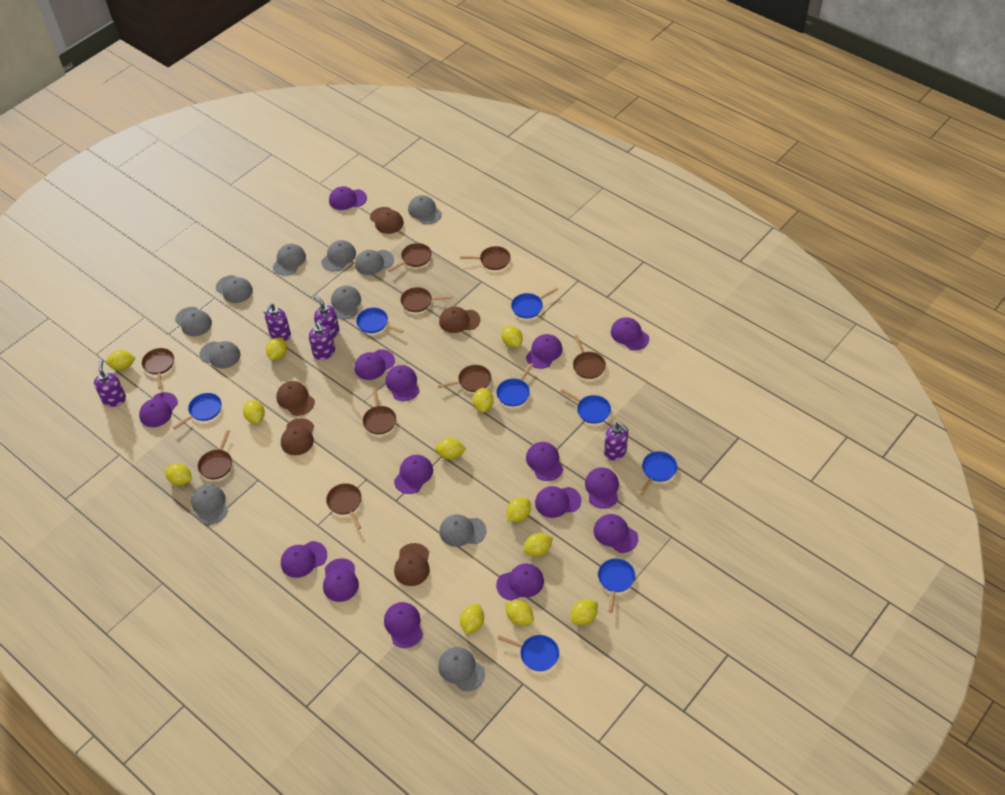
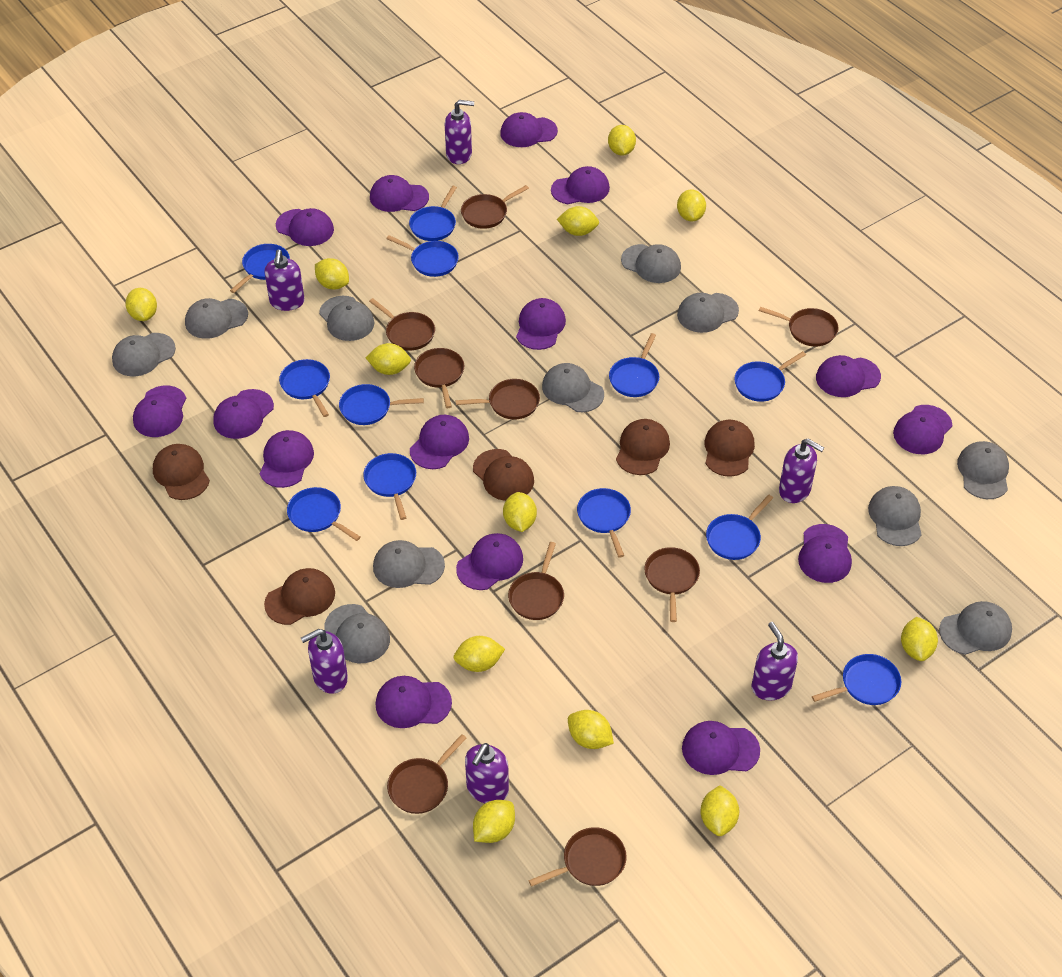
blue pan: 8 -> 12
purple soap dispenser: 5 -> 6

